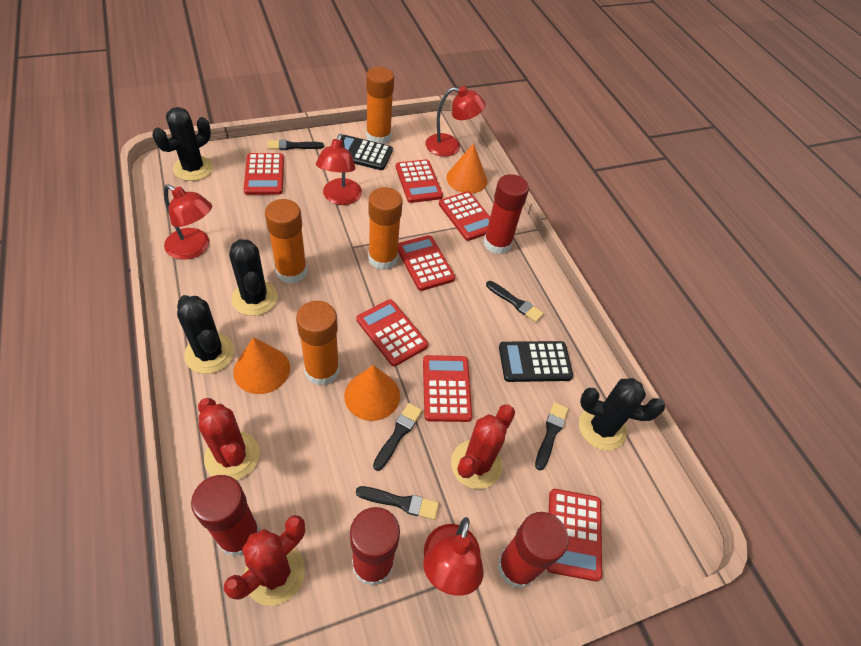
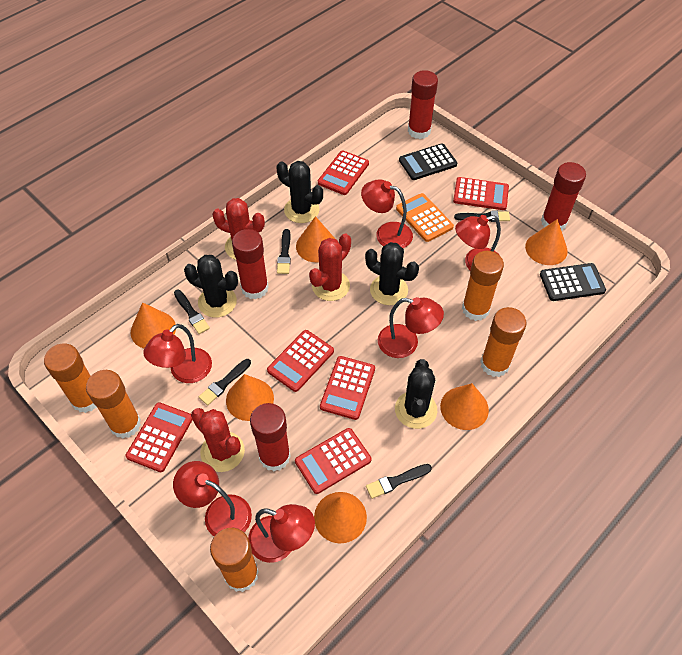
orange calculator: 0 -> 1
orange cone: 3 -> 6
orange glue stick: 4 -> 5
red calculator: 7 -> 6
red lamp: 4 -> 6

